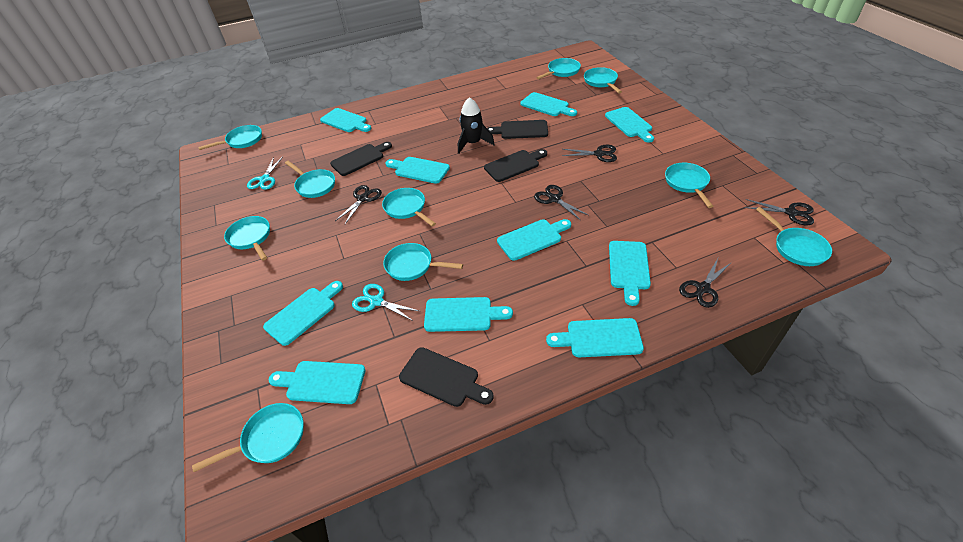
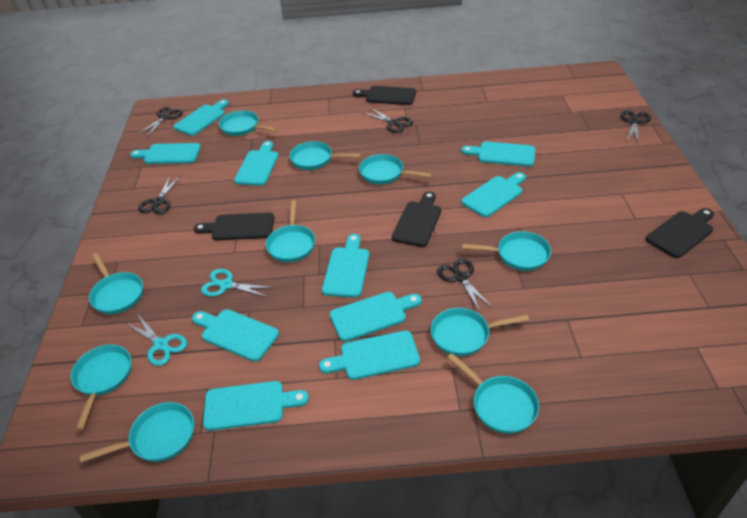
black rocket: 1 -> 0

